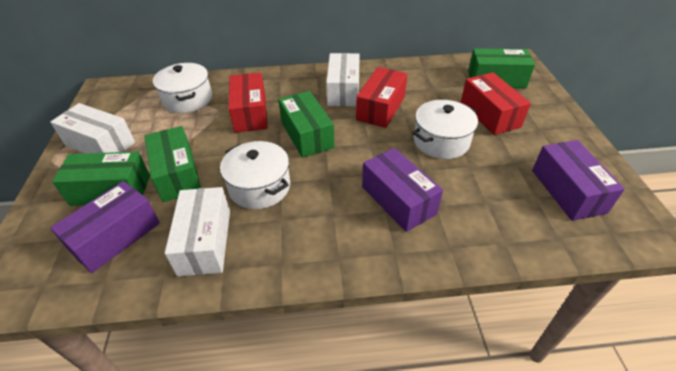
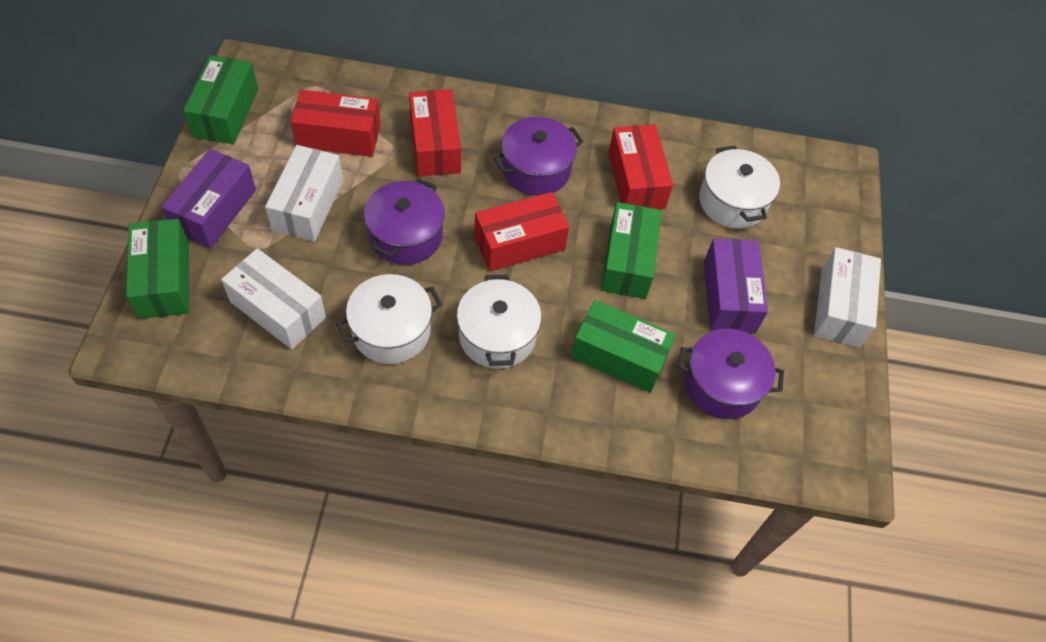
purple box: 3 -> 2
purple pot: 0 -> 3
red box: 3 -> 4

